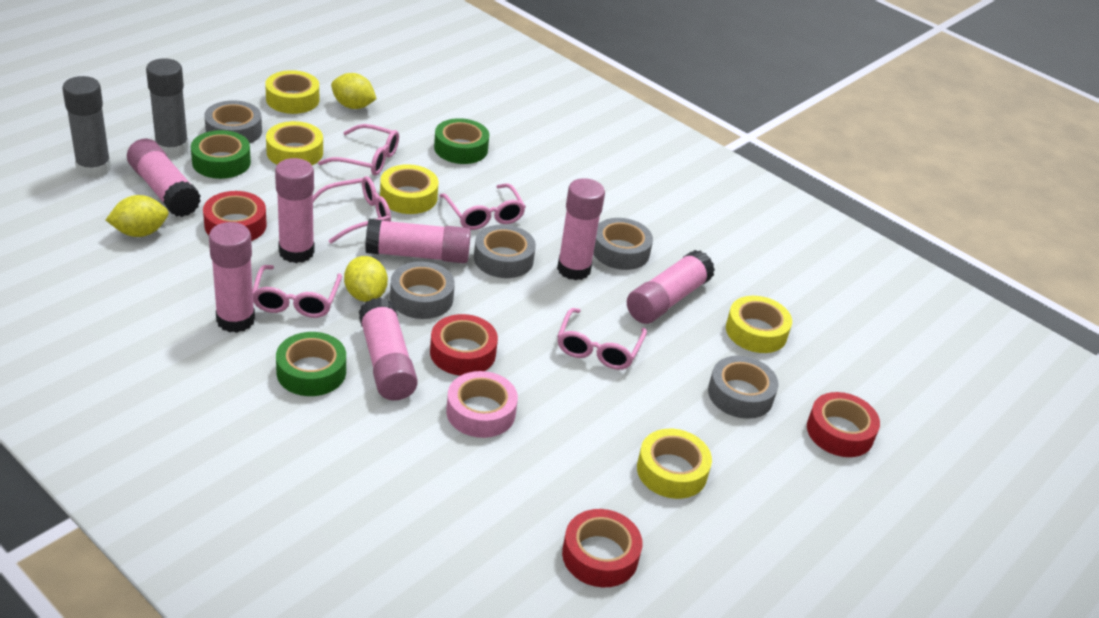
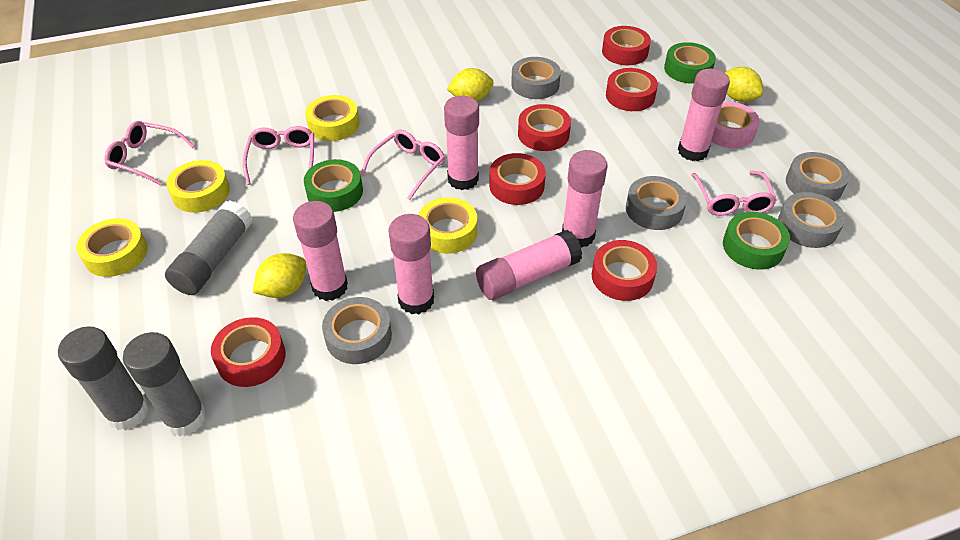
grey glue stick: 2 -> 3
pink glasses: 5 -> 4
pink glue stick: 7 -> 6
red tape: 4 -> 6
yellow tape: 5 -> 4

